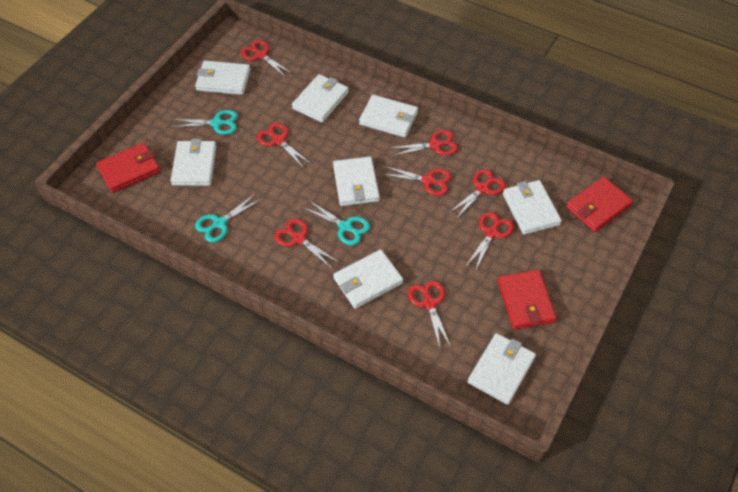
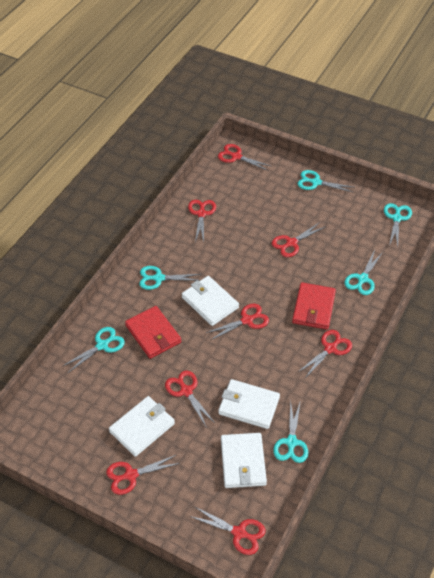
red wallet: 3 -> 2
turquoise scissors: 3 -> 6
white wallet: 8 -> 4

